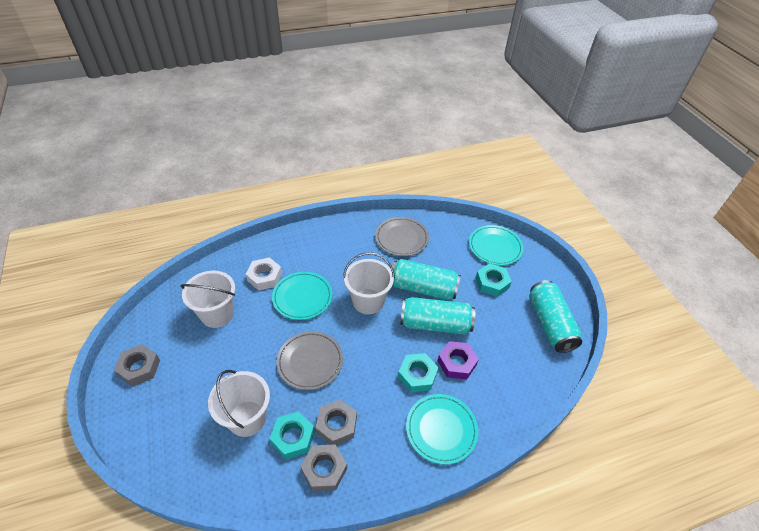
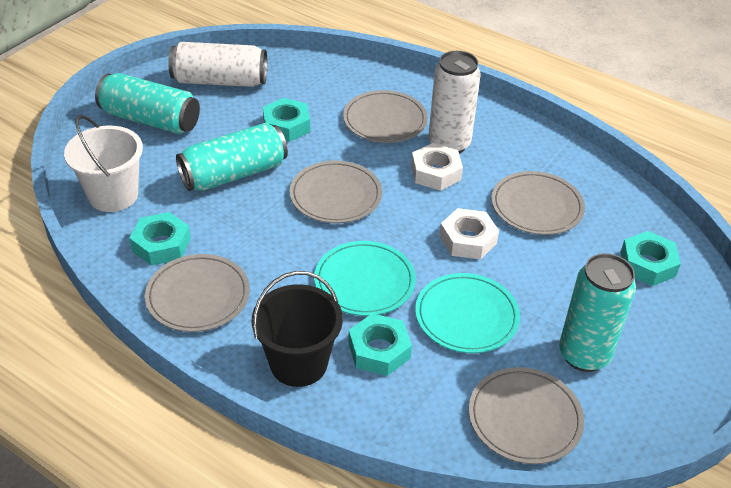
black bucket: 0 -> 1
grey nut: 3 -> 0
grey plate: 2 -> 5
purple nut: 1 -> 0
turquoise nut: 3 -> 4
turquoise plate: 3 -> 2
white bucket: 3 -> 1
white can: 0 -> 2
white nut: 1 -> 2

